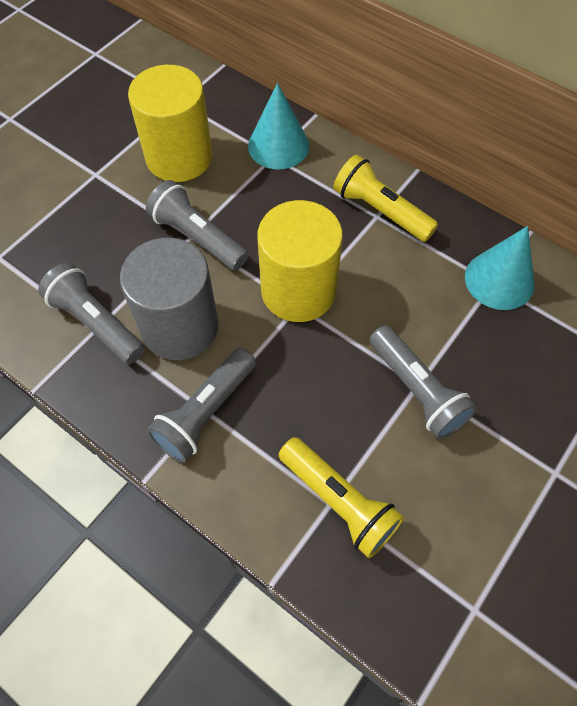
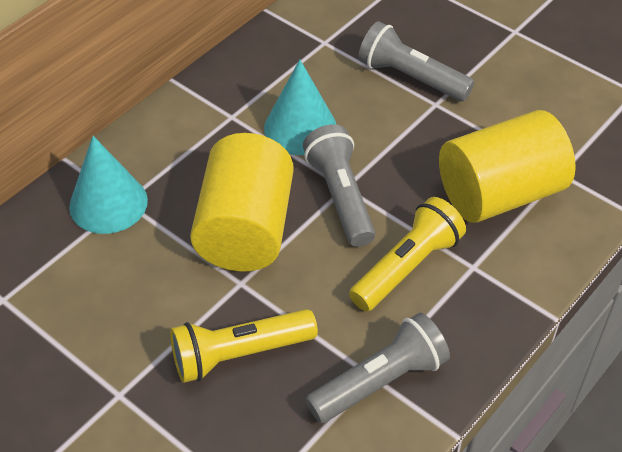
grey cylinder: 1 -> 0
grey flashlight: 4 -> 3

